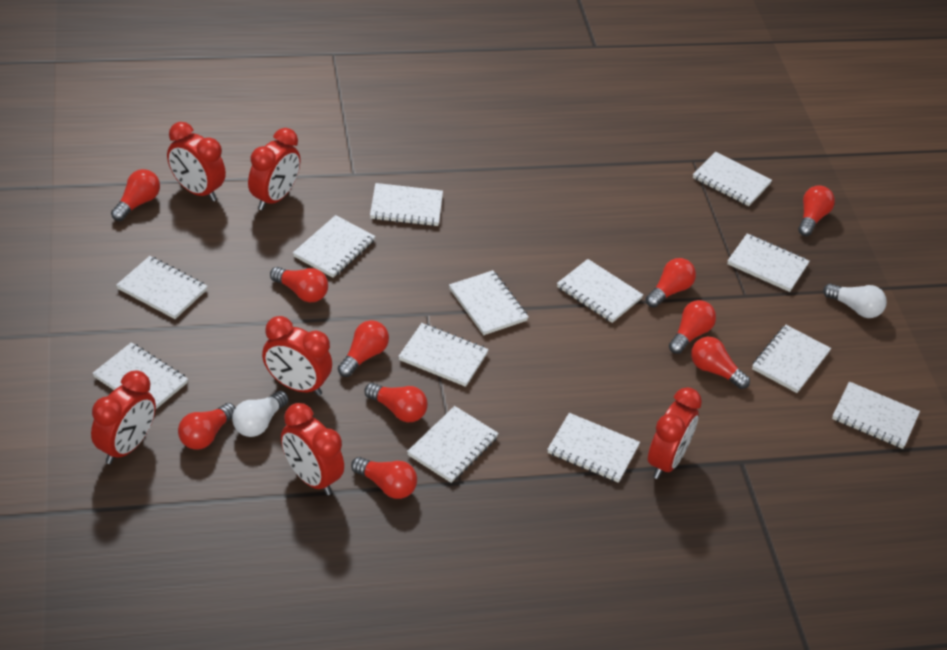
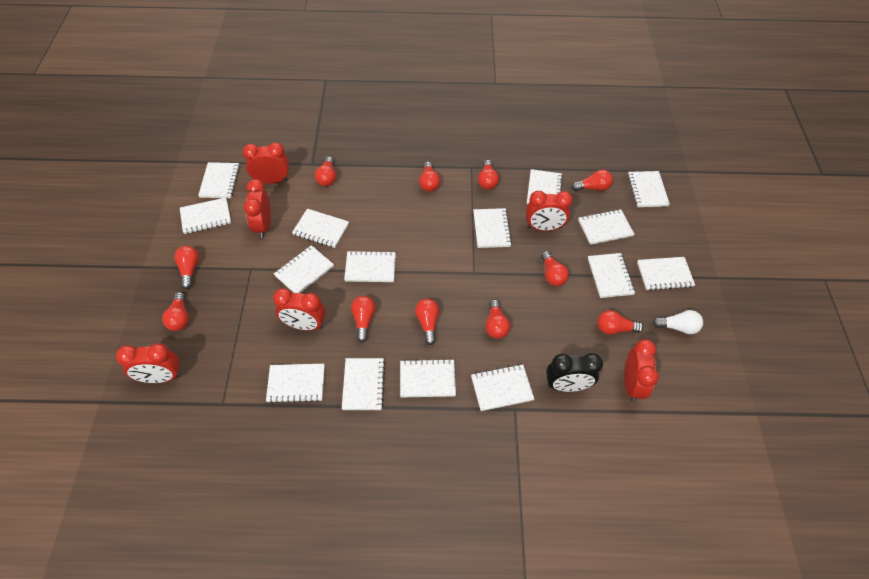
black clock: 0 -> 1
red light bulb: 10 -> 11
white light bulb: 2 -> 1
white notebook: 13 -> 15

